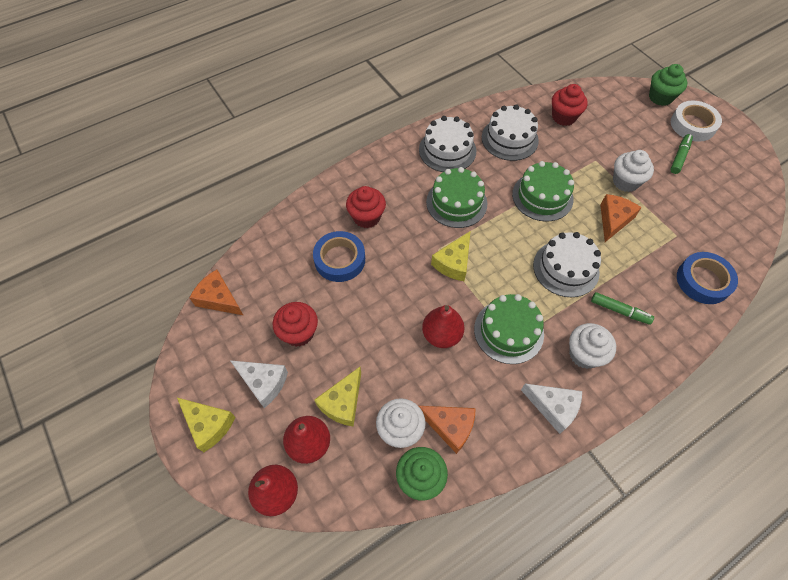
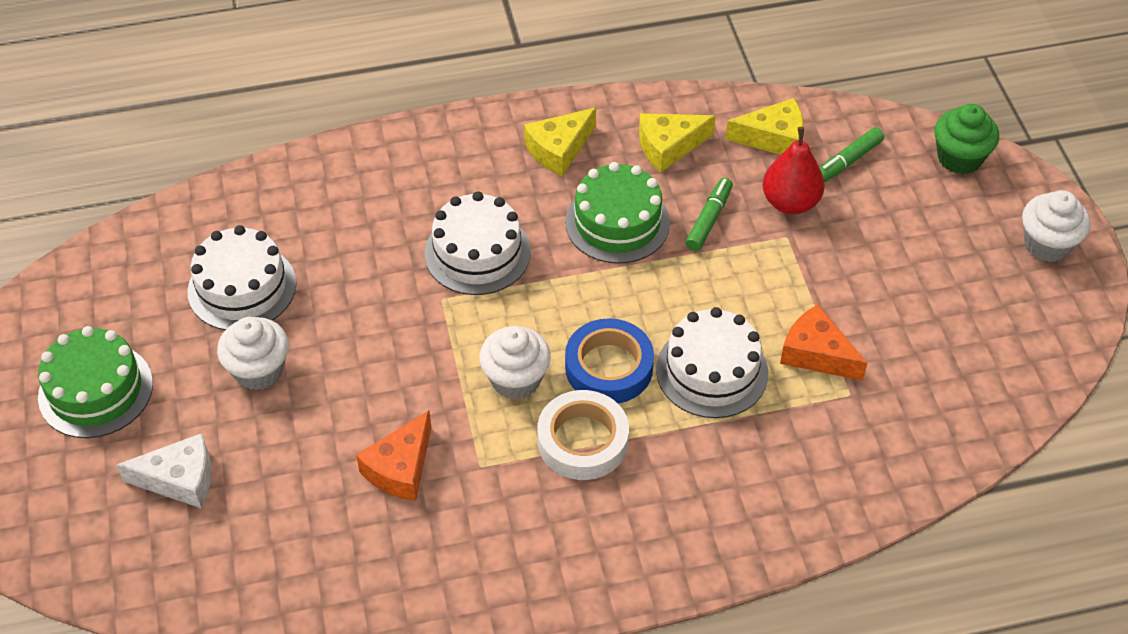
blue tape: 2 -> 1
green cake: 3 -> 2
green cupcake: 2 -> 1
orange cheese: 3 -> 2
red cupcake: 3 -> 0
red pear: 3 -> 1
white cheese: 2 -> 1

